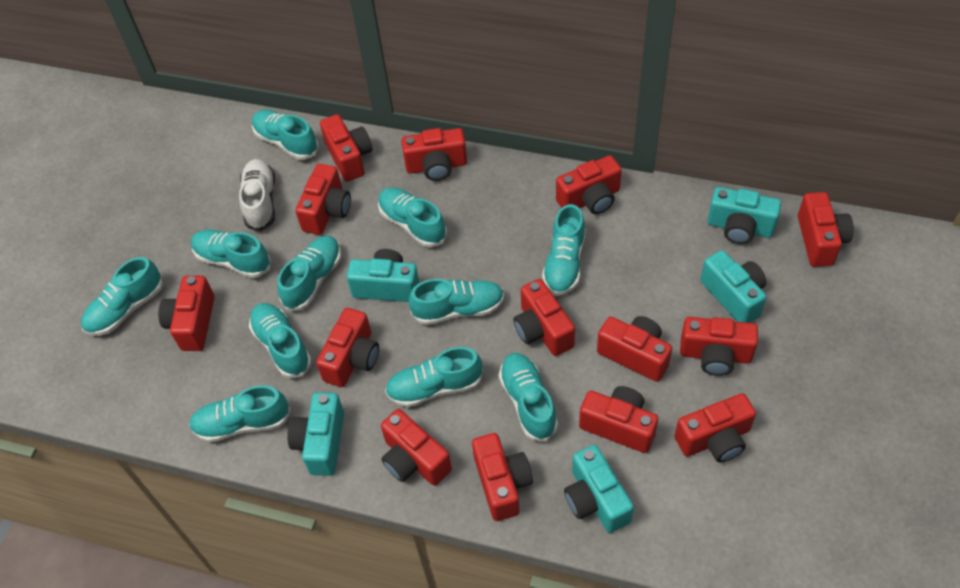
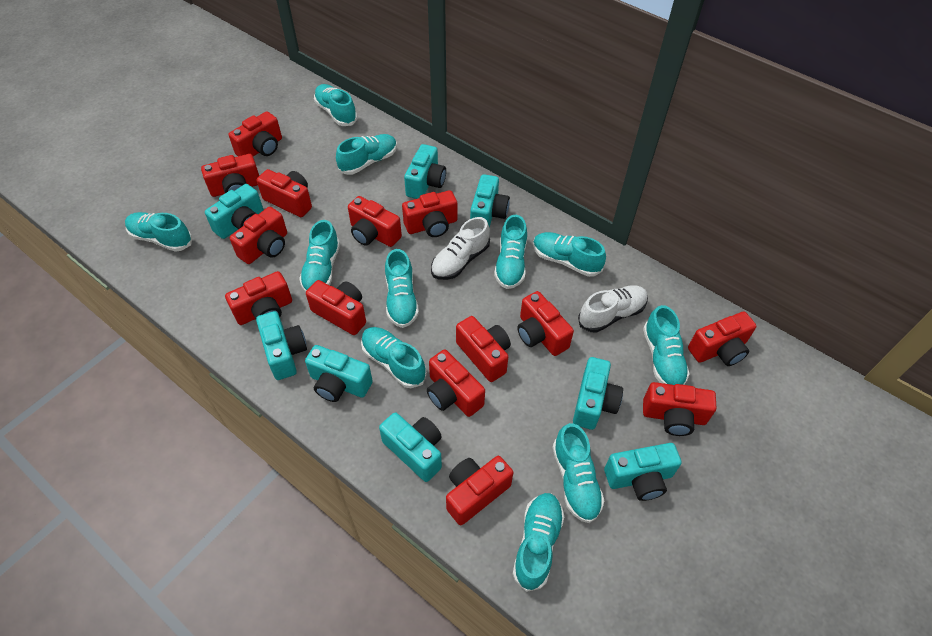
turquoise camera: 5 -> 8
white shoe: 1 -> 2

